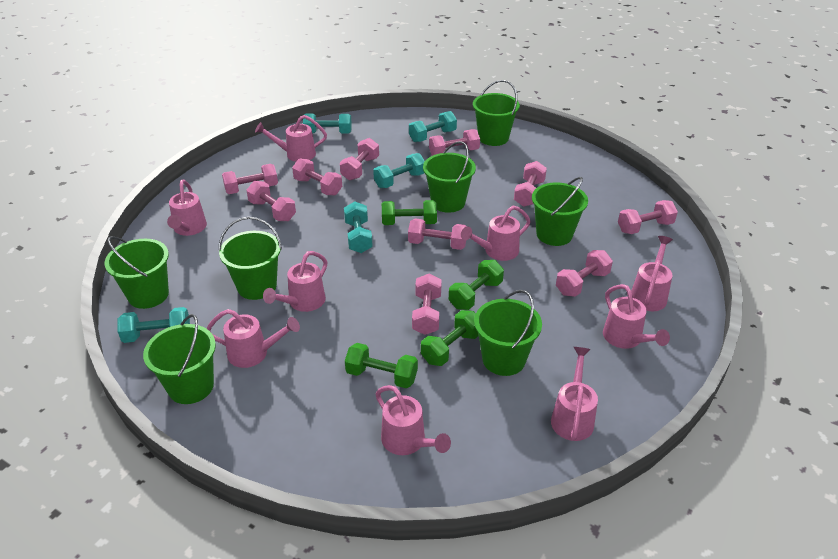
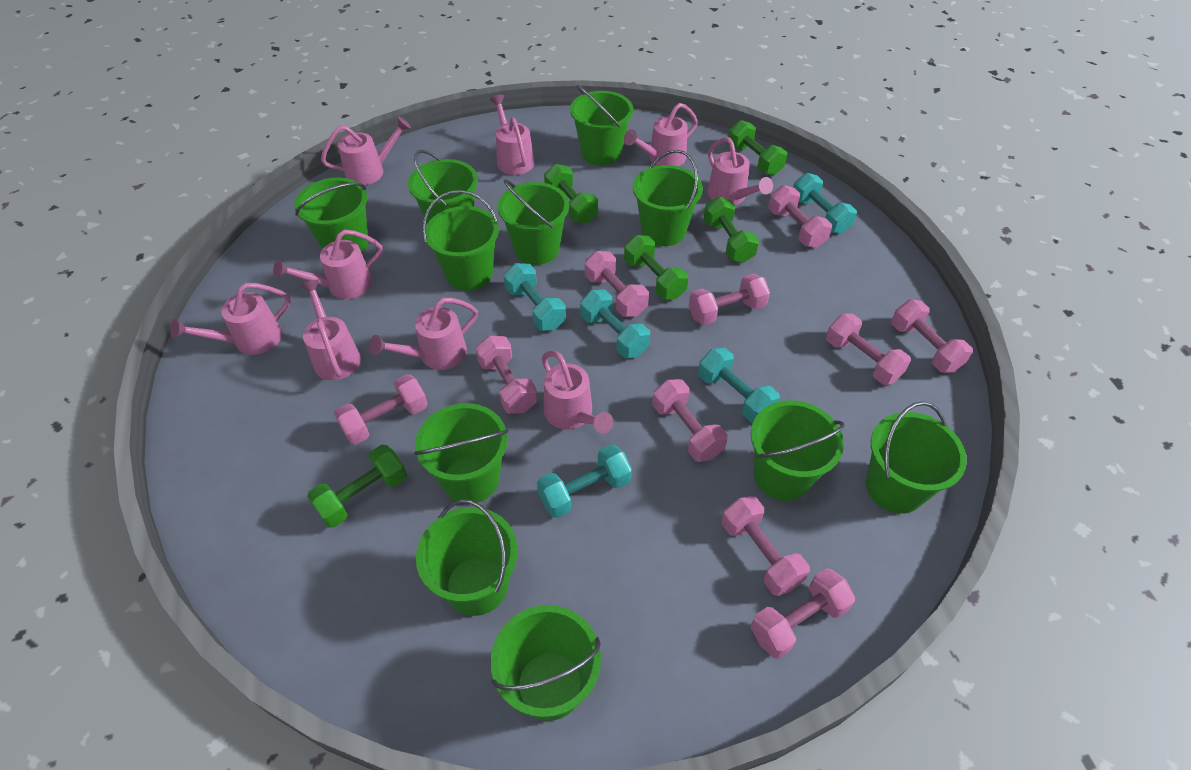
green bucket: 7 -> 11
green dumbbell: 4 -> 5

